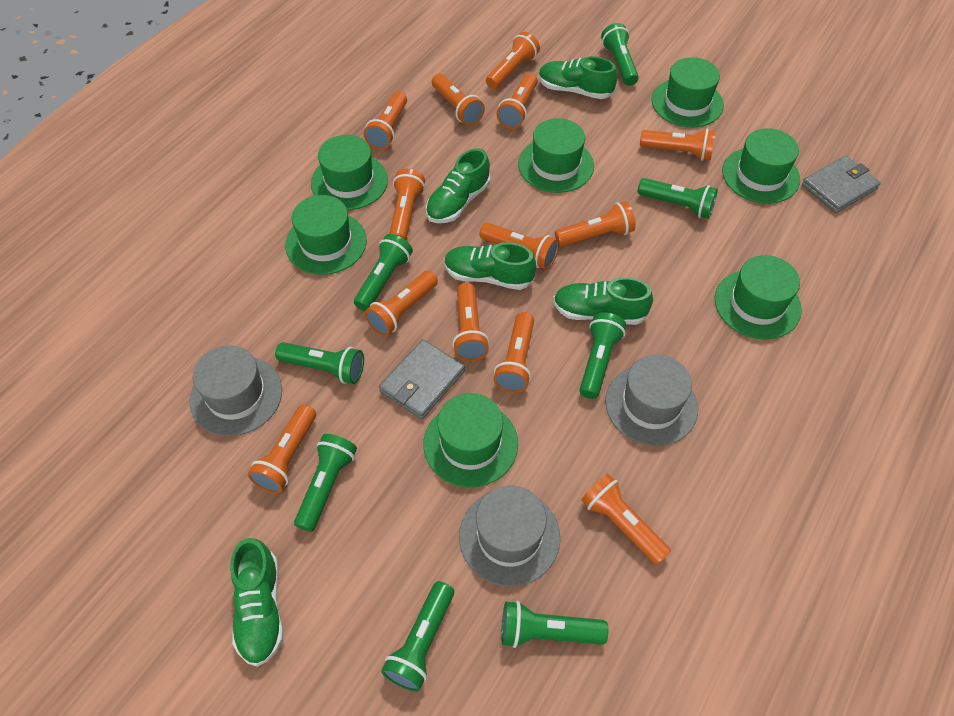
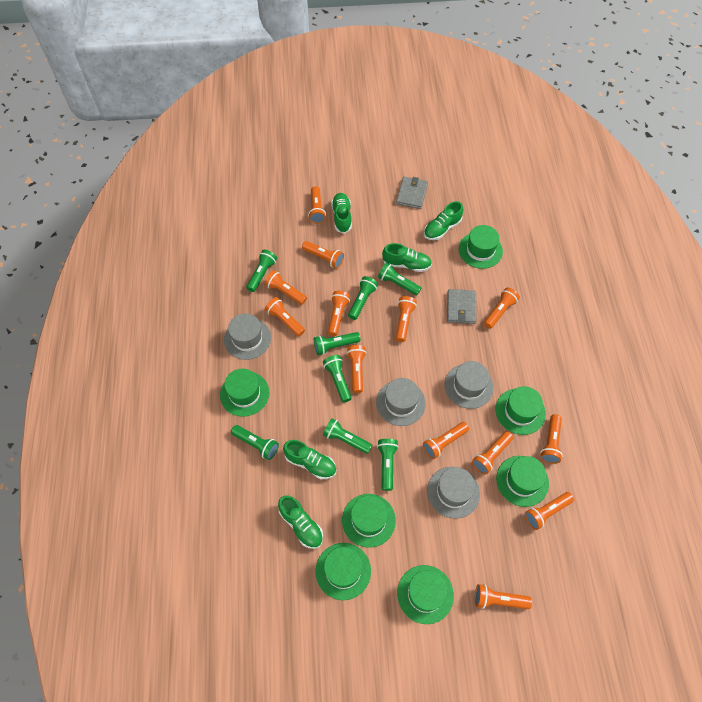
grey hat: 3 -> 4

